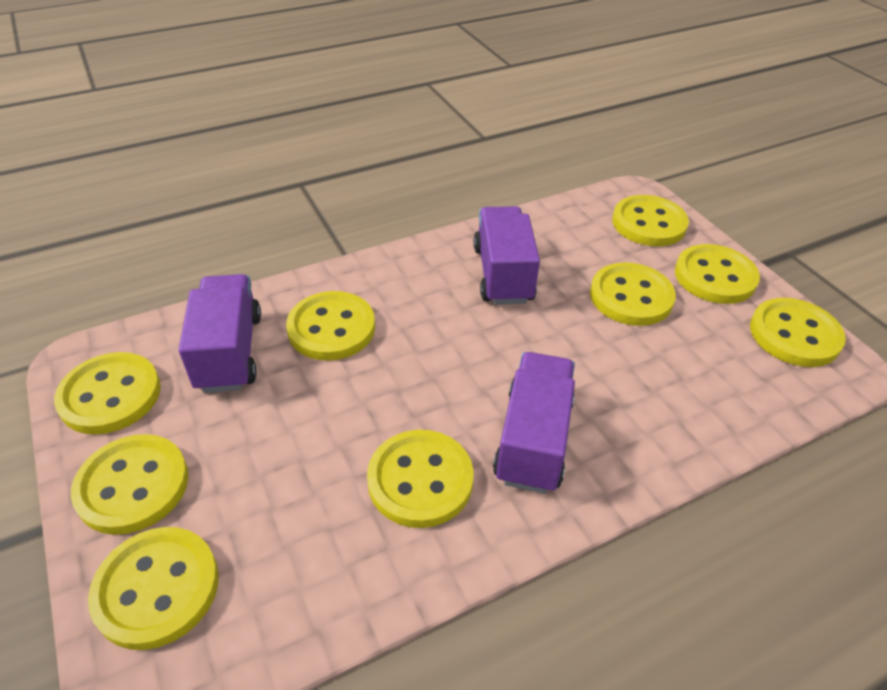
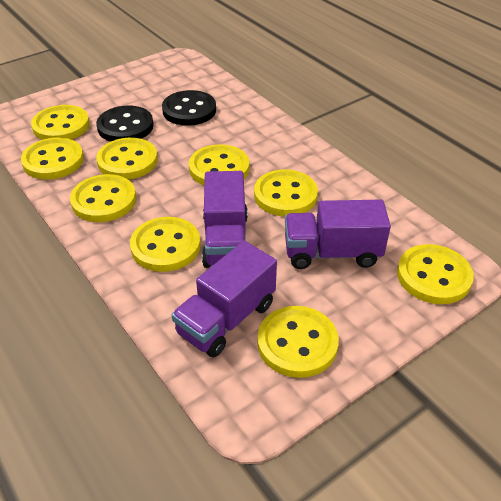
black button: 0 -> 2

